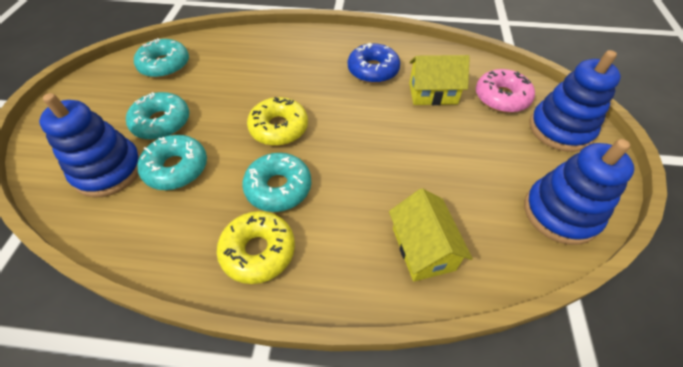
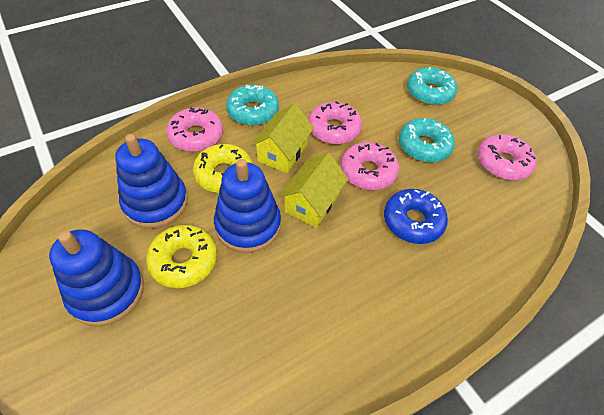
pink donut: 1 -> 4
turquoise donut: 4 -> 3

